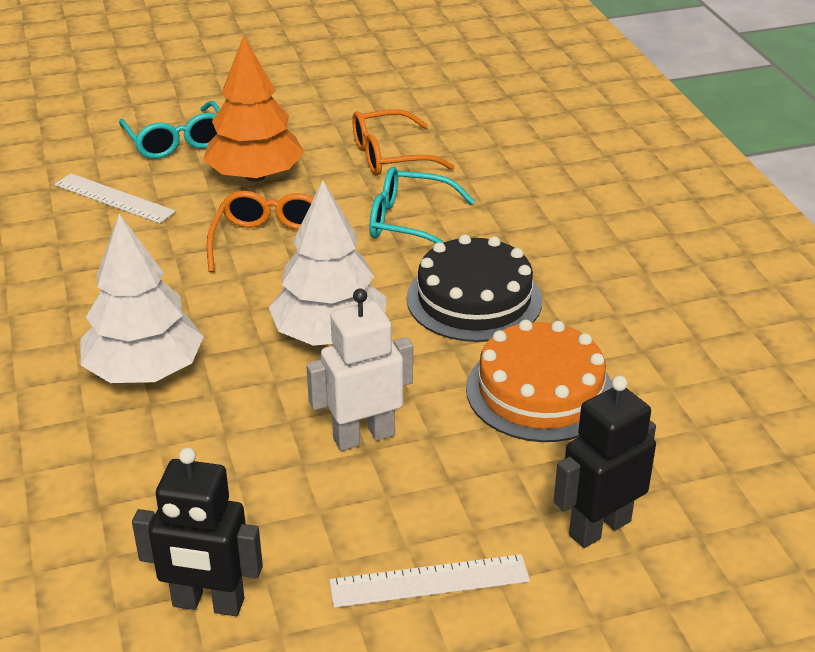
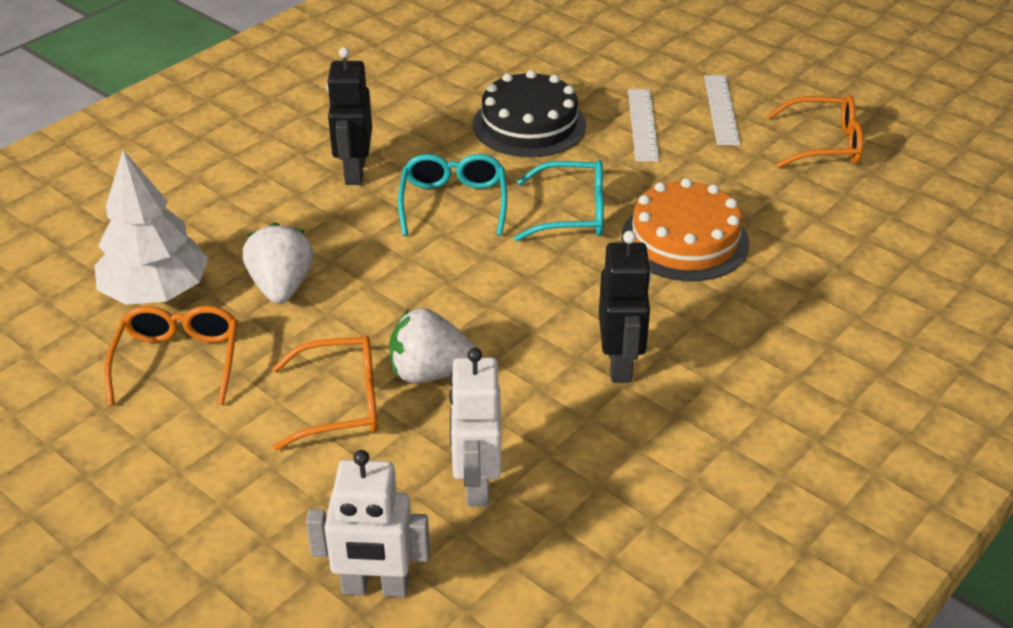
orange glasses: 2 -> 3
orange tree: 1 -> 0
white robot: 1 -> 2
white strawberry: 0 -> 2
white tree: 2 -> 1

